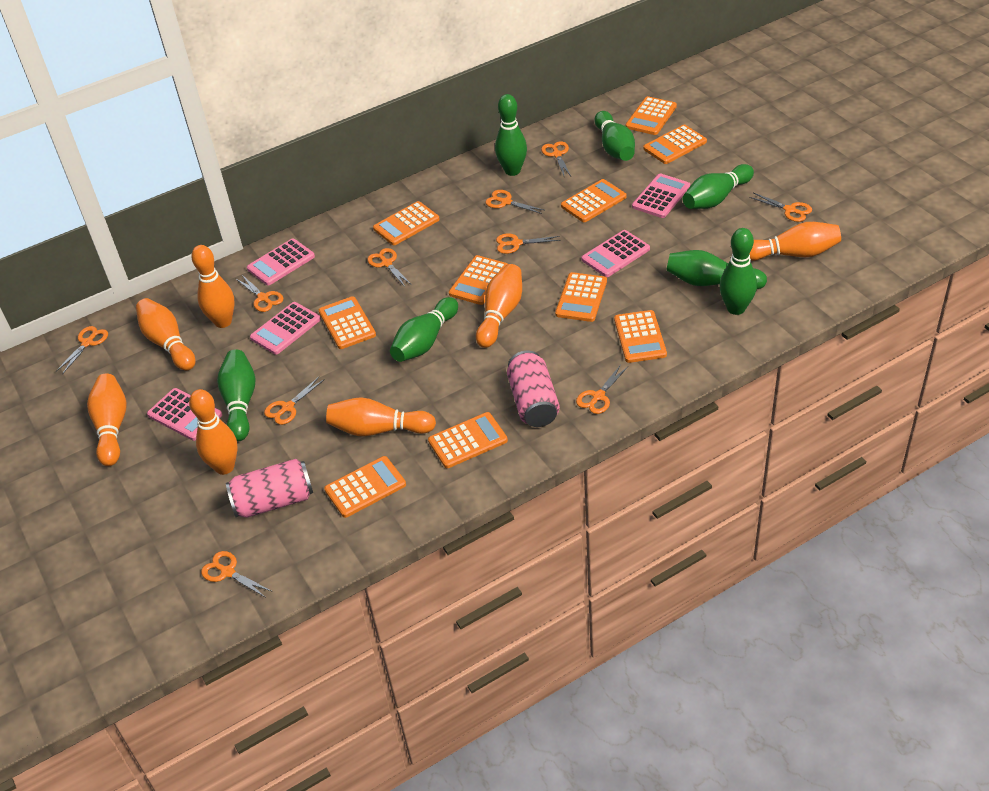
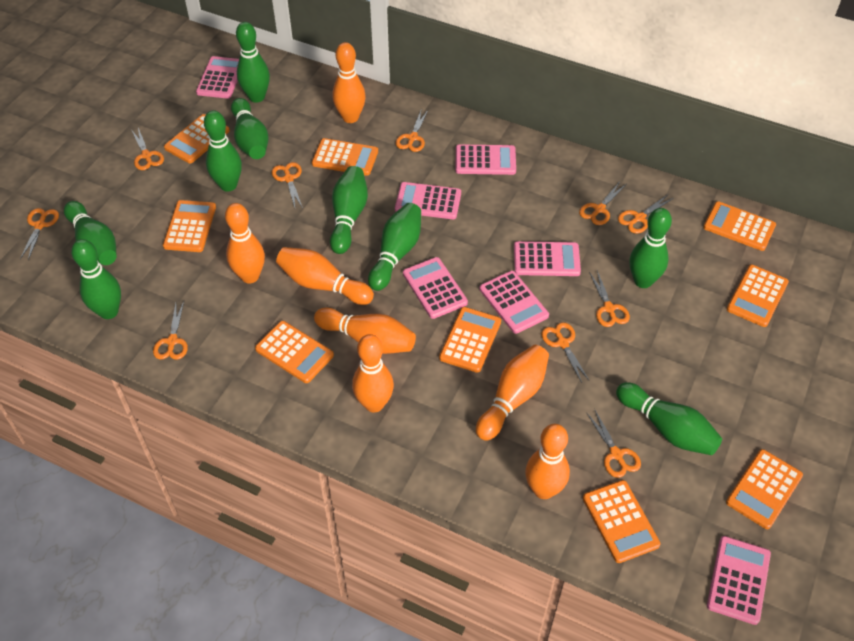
green bowling pin: 7 -> 9
orange calculator: 10 -> 9
pink calculator: 5 -> 7
pink can: 2 -> 0

